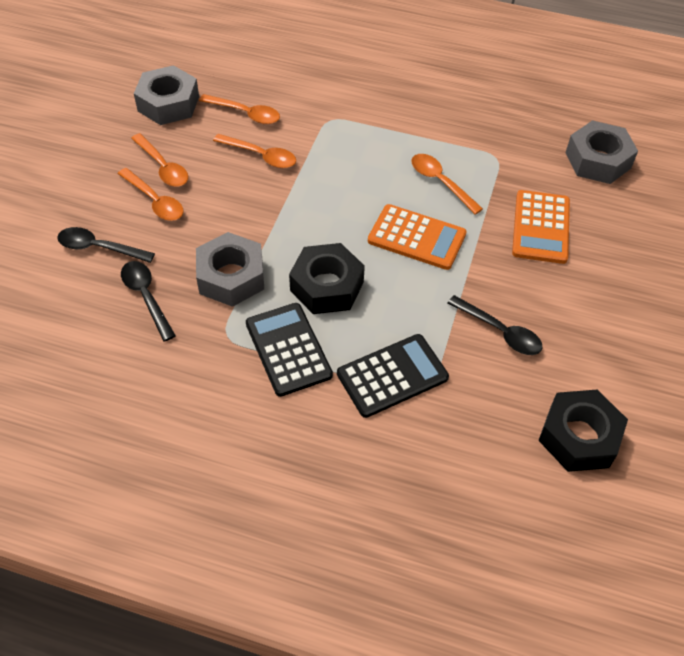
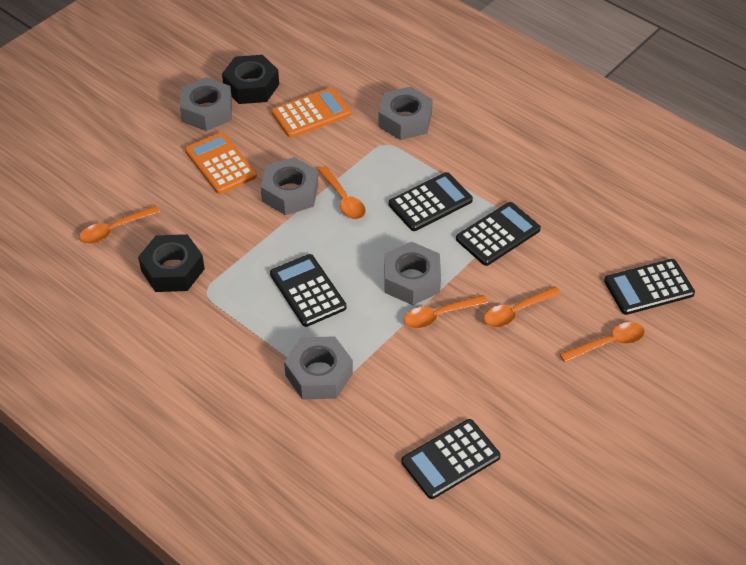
black calculator: 2 -> 5
black spoon: 3 -> 0
grey nut: 3 -> 5

